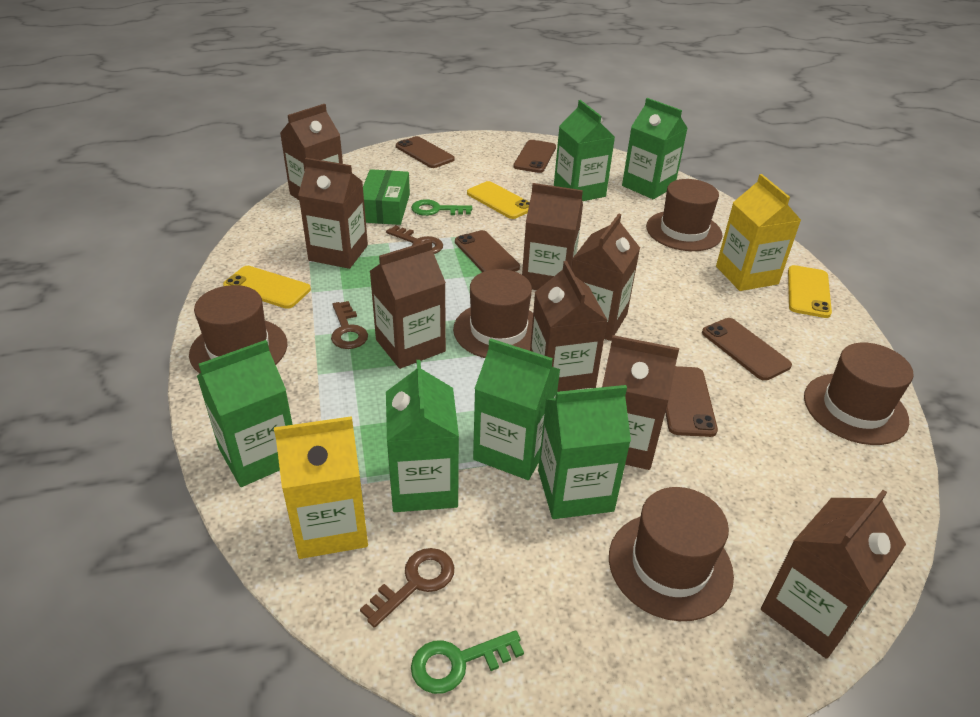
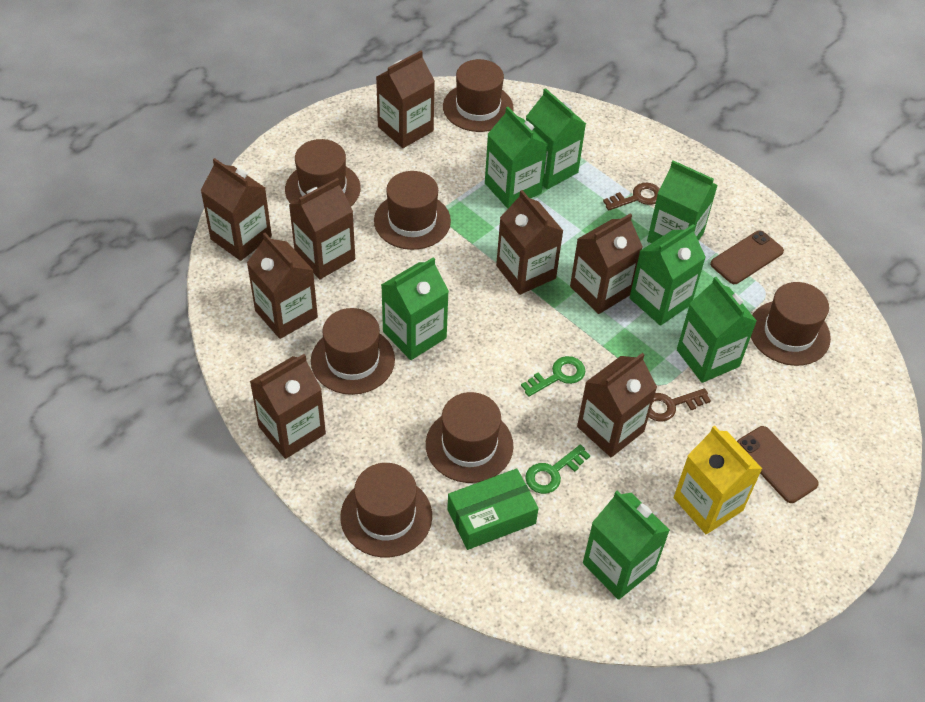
brown hat: 5 -> 7
brown key: 3 -> 2
brown phone: 5 -> 2
green carton: 6 -> 7
yellow carton: 2 -> 1
yellow phone: 3 -> 0

